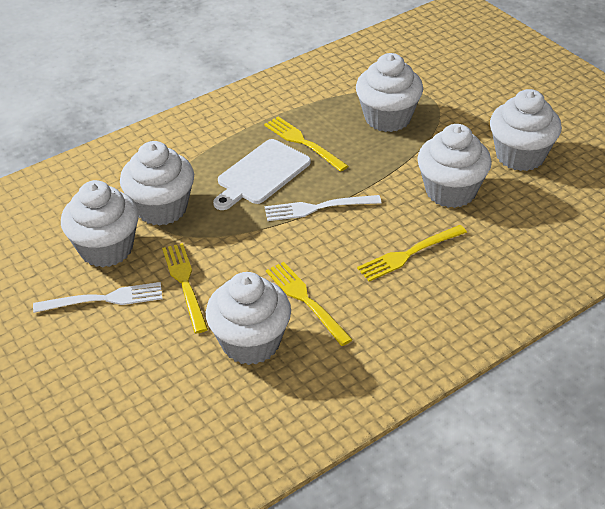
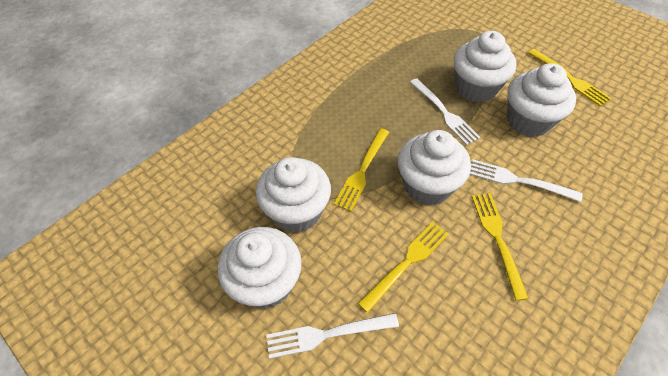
white cupcake: 6 -> 5
white cutting board: 1 -> 0
white fork: 2 -> 3

